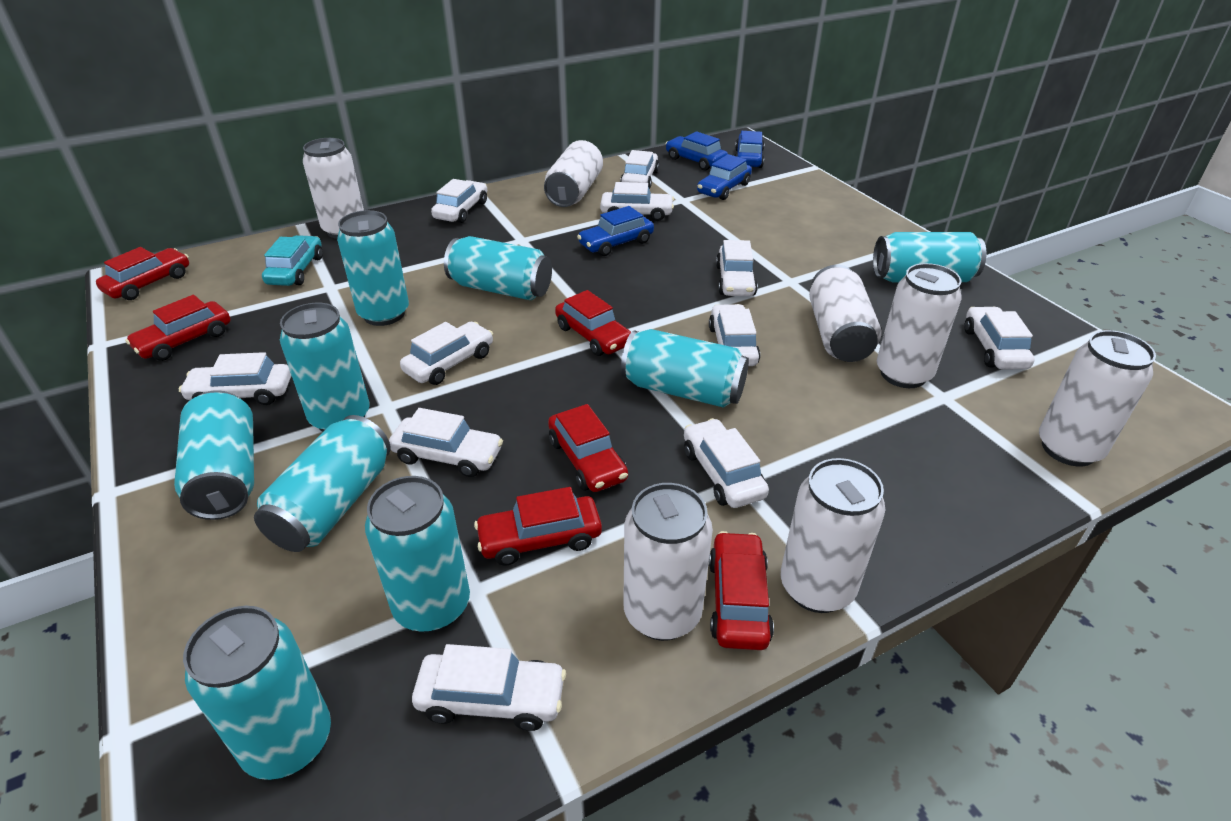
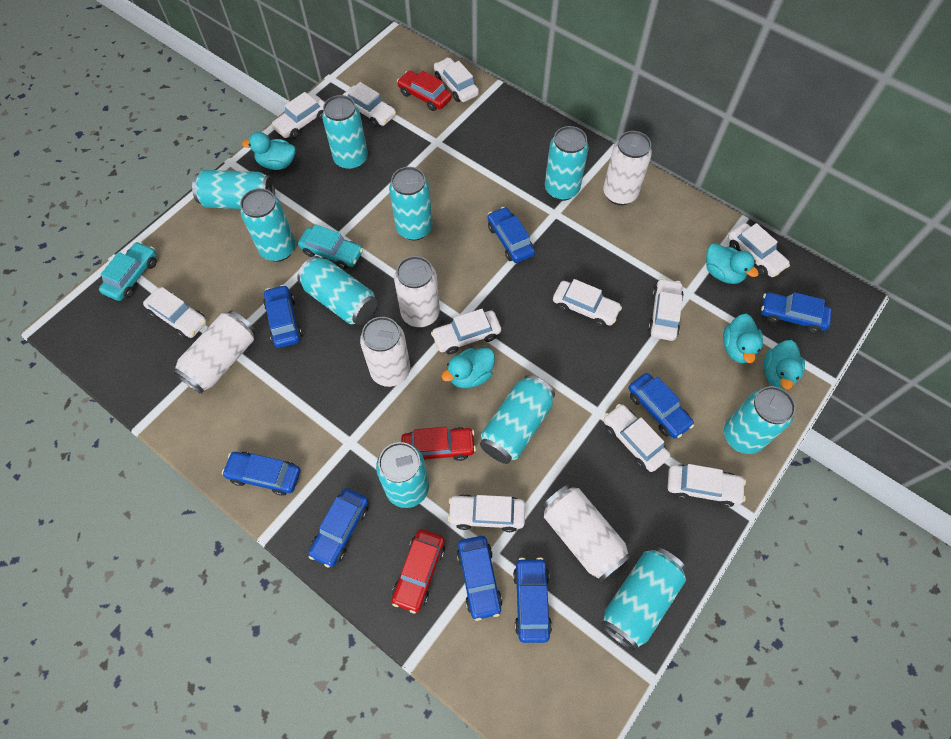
blue car: 4 -> 8
red car: 6 -> 3
turquoise can: 9 -> 10
turquoise car: 1 -> 2
turquoise duck: 0 -> 5
white can: 7 -> 5

